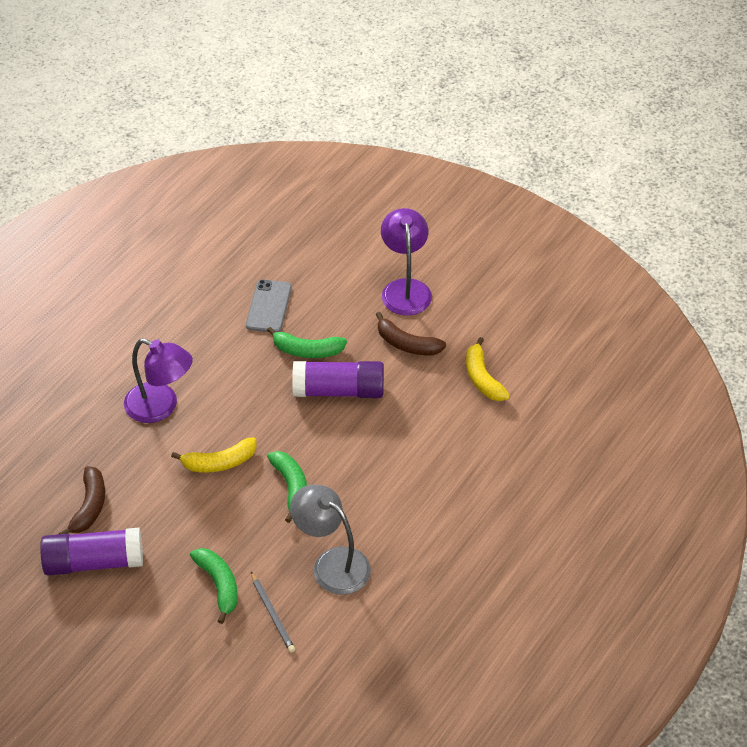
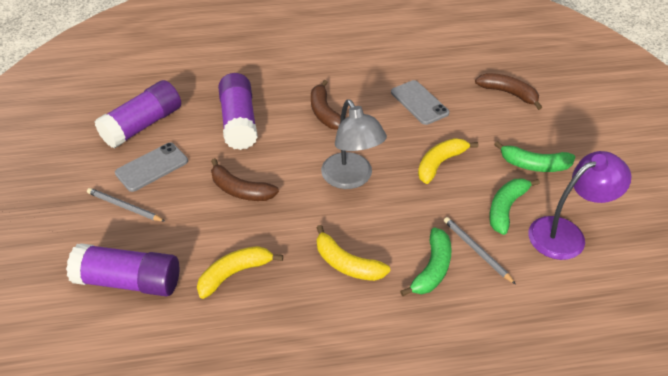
brown banana: 2 -> 3
grey pencil: 1 -> 2
grey phone: 1 -> 2
purple glue stick: 2 -> 3
purple lamp: 2 -> 1
yellow banana: 2 -> 3

